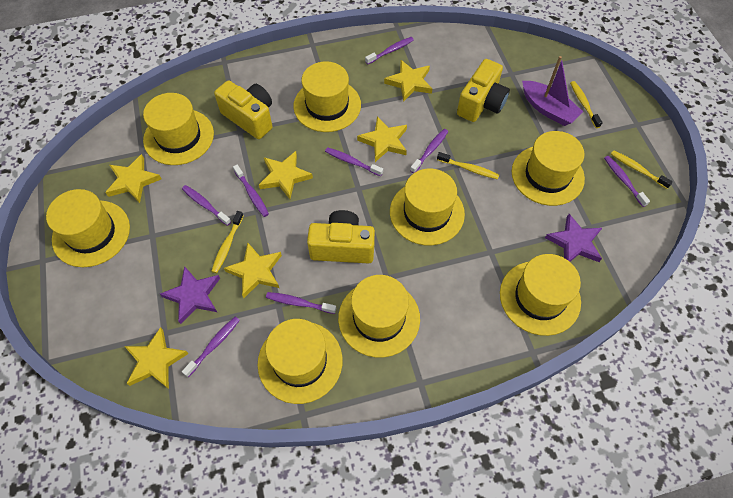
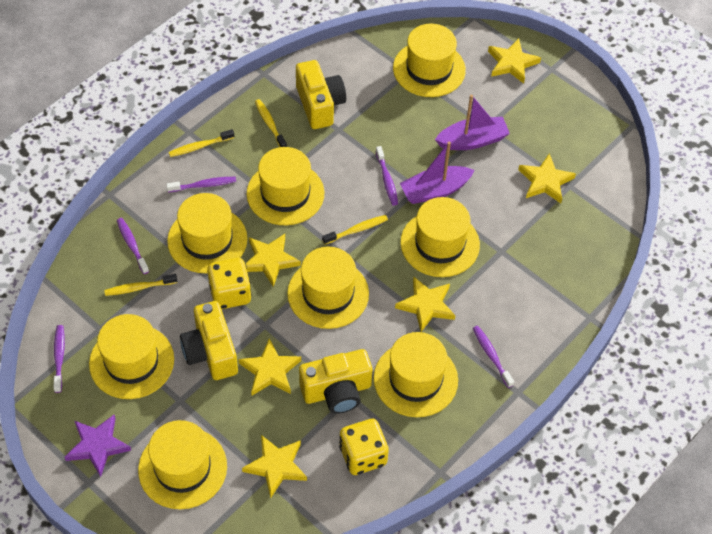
purple boat: 1 -> 2
purple star: 2 -> 1
purple toothbrush: 8 -> 5
yellow dice: 0 -> 2

